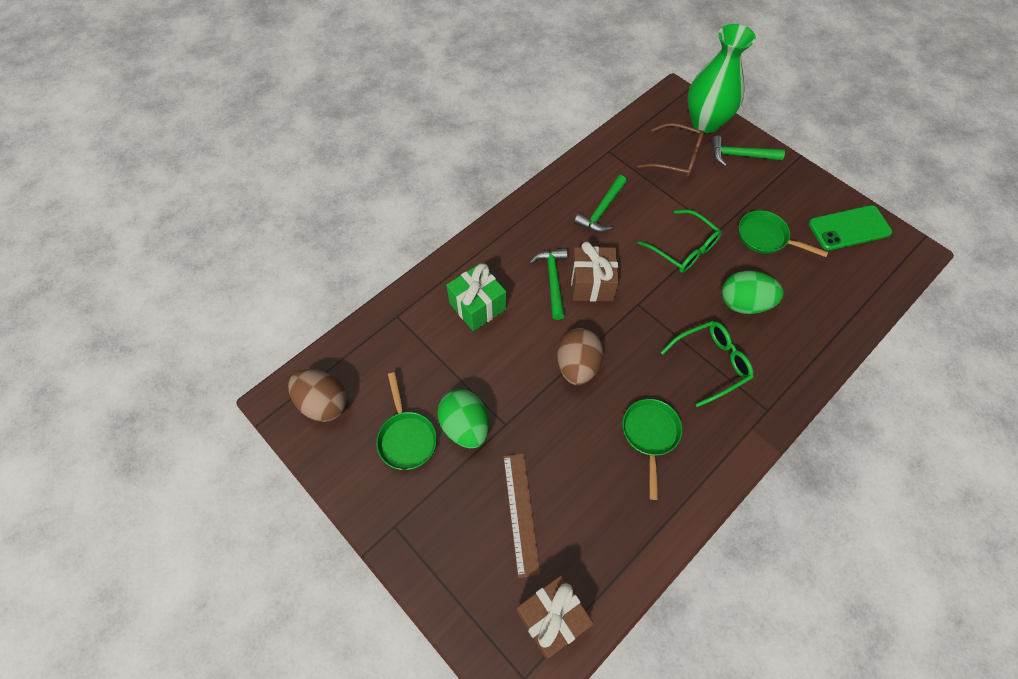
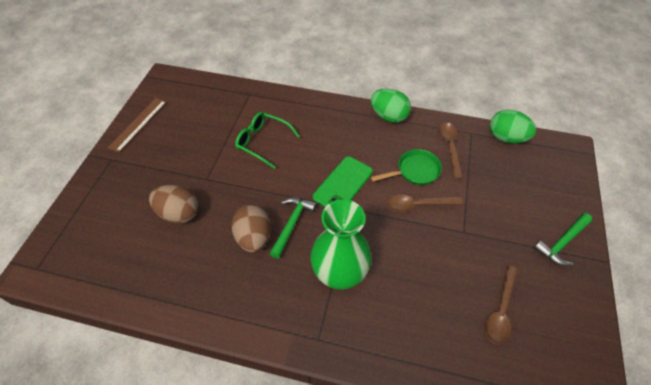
brown gift: 2 -> 0
brown glasses: 1 -> 0
brown spoon: 0 -> 3
green gift: 1 -> 0
green glasses: 2 -> 1
green hammer: 3 -> 2
green pan: 3 -> 1

